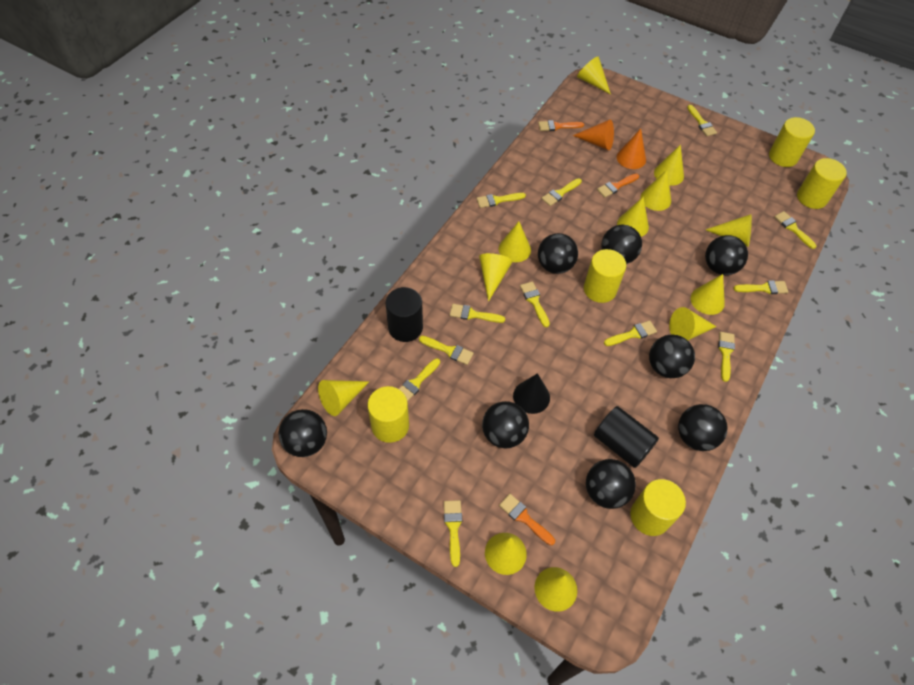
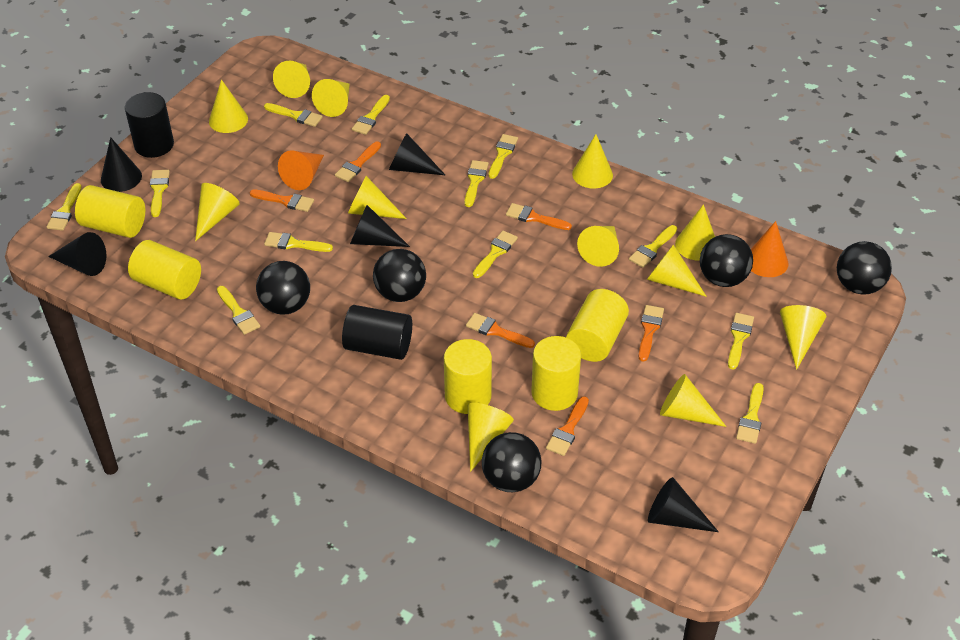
black ball: 8 -> 5
black cone: 1 -> 5
orange brush: 3 -> 6

